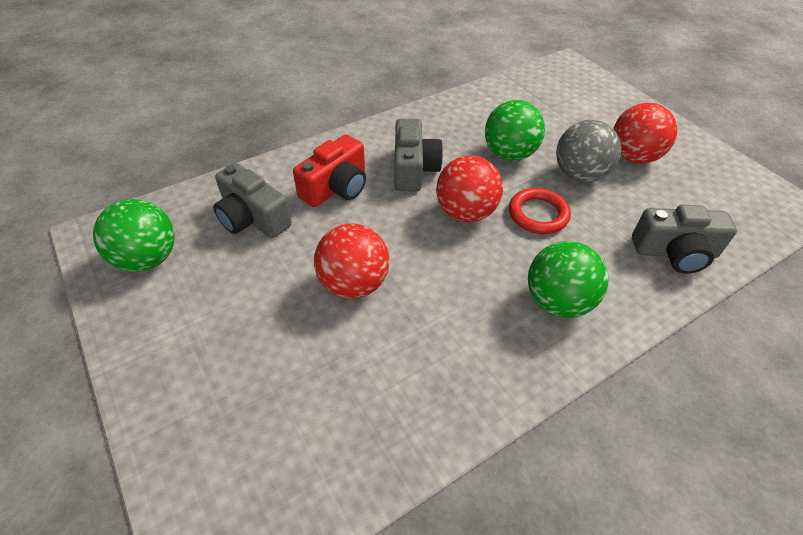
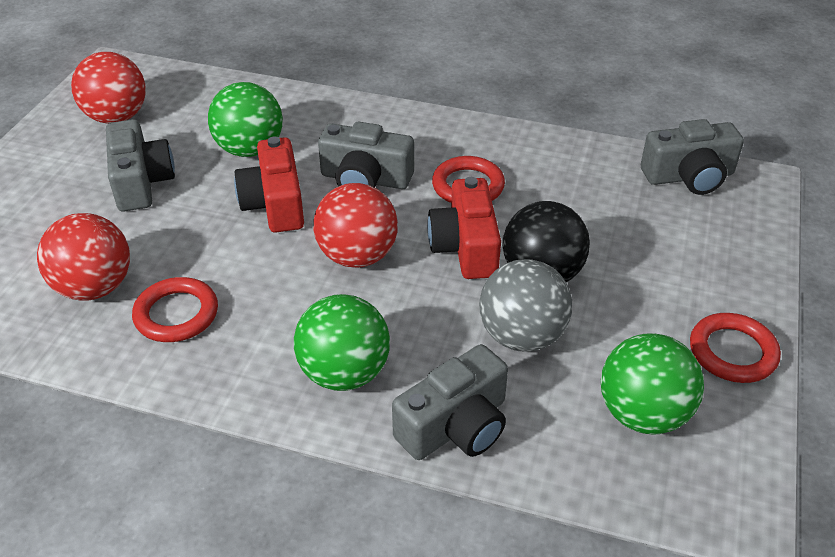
black ball: 0 -> 1
grey camera: 3 -> 4
red camera: 1 -> 2
red ring: 1 -> 3

